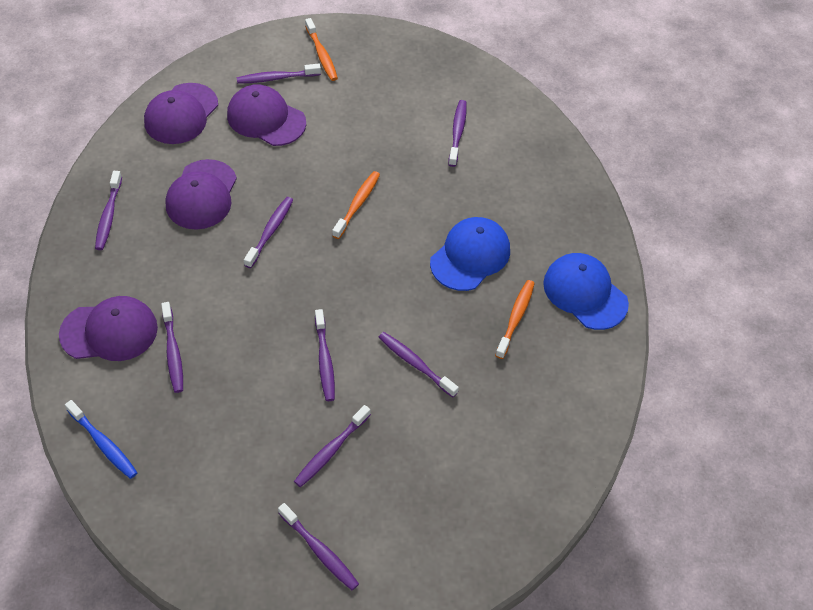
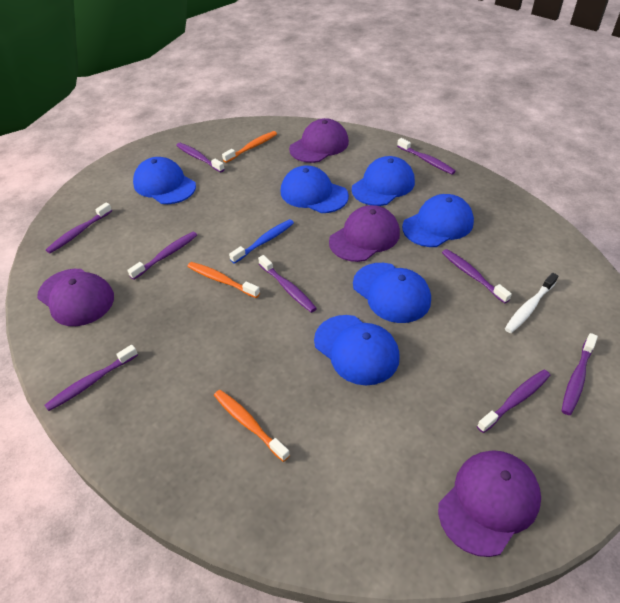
blue cap: 2 -> 6
white toothbrush: 0 -> 1

